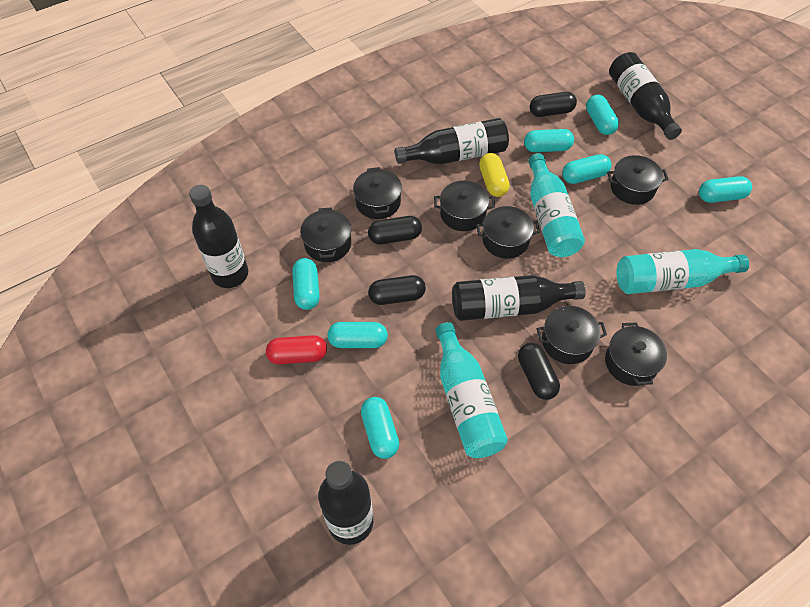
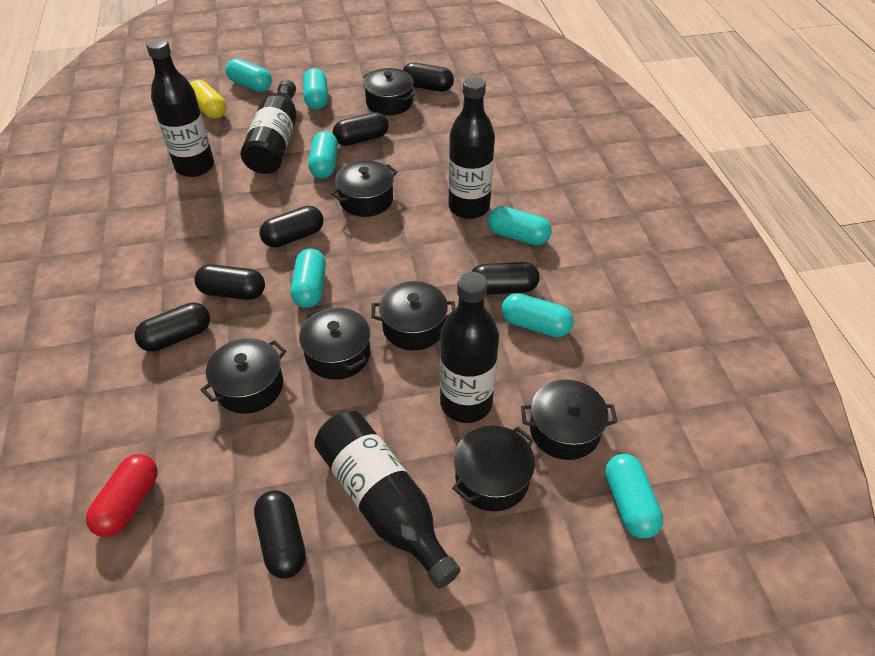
black capsule: 4 -> 7
turquoise bottle: 3 -> 0

